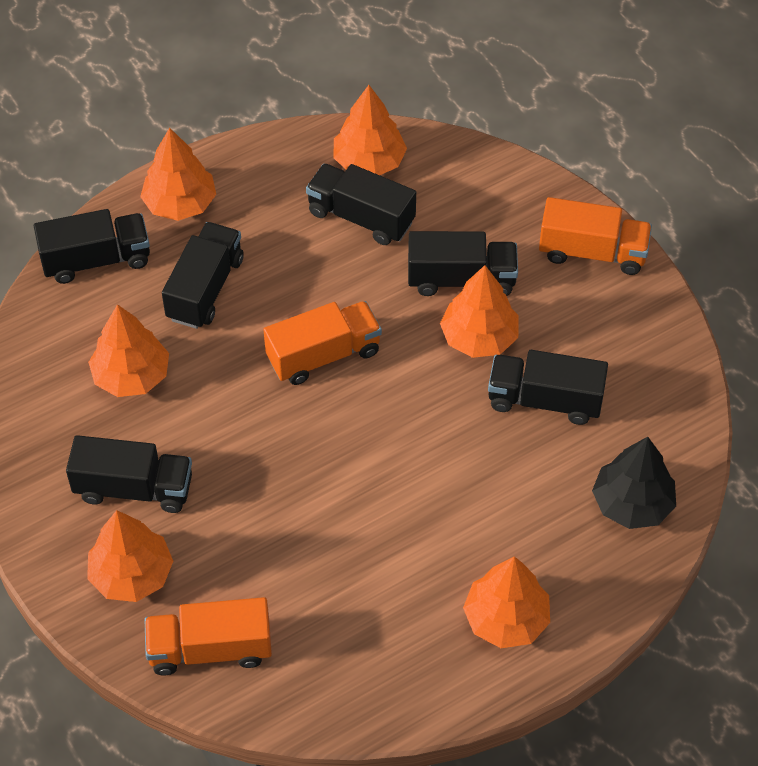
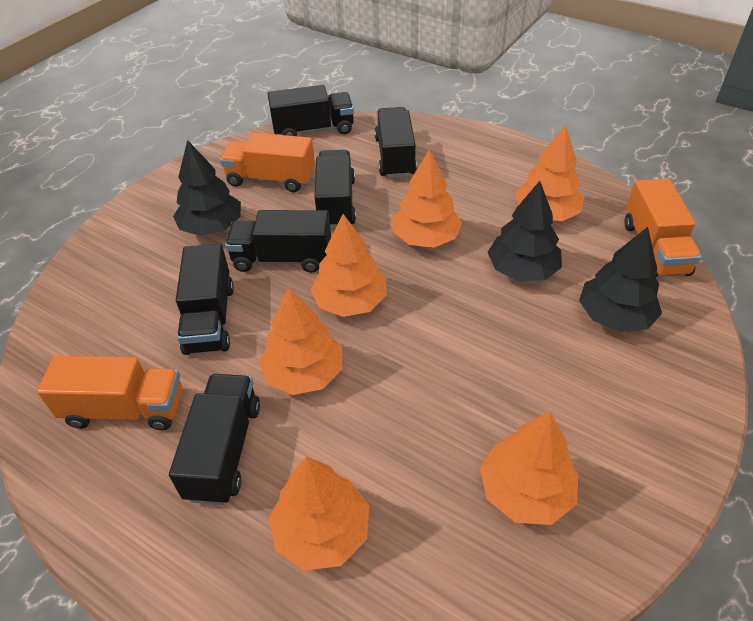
black tree: 1 -> 3

